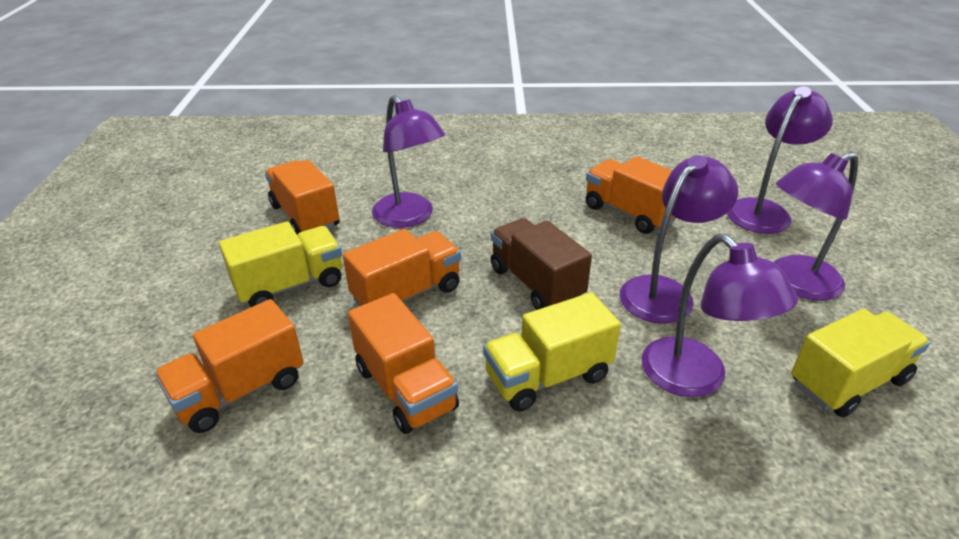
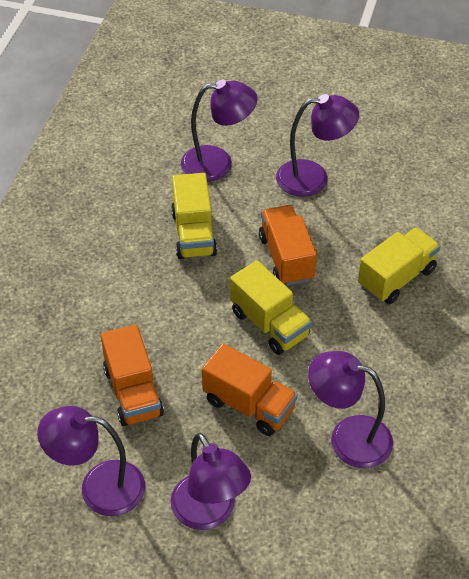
brown truck: 1 -> 0
orange truck: 5 -> 3

